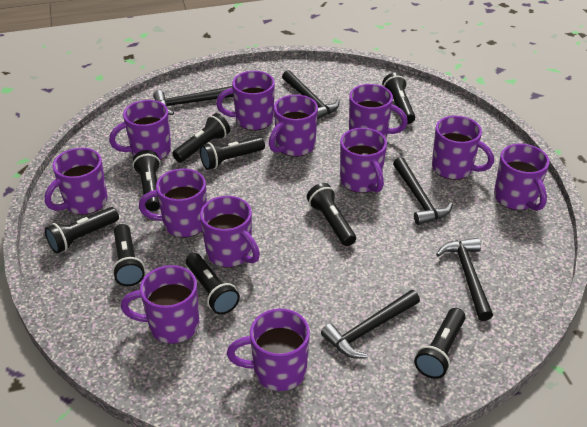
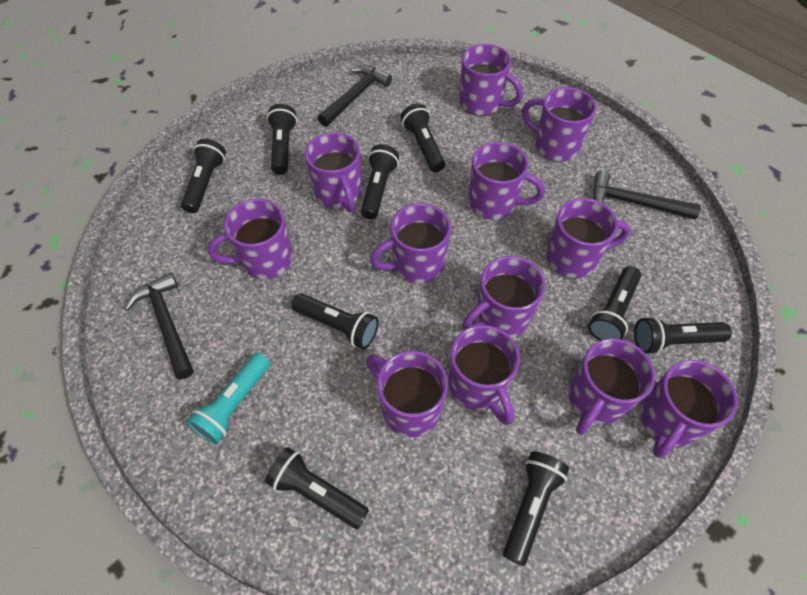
black hammer: 5 -> 3
turquoise flashlight: 0 -> 1

